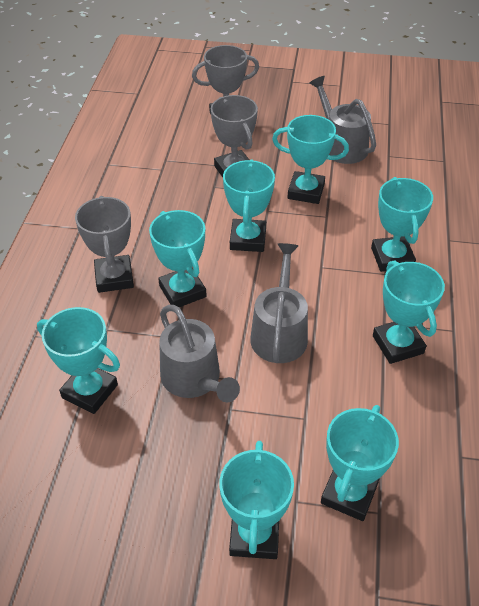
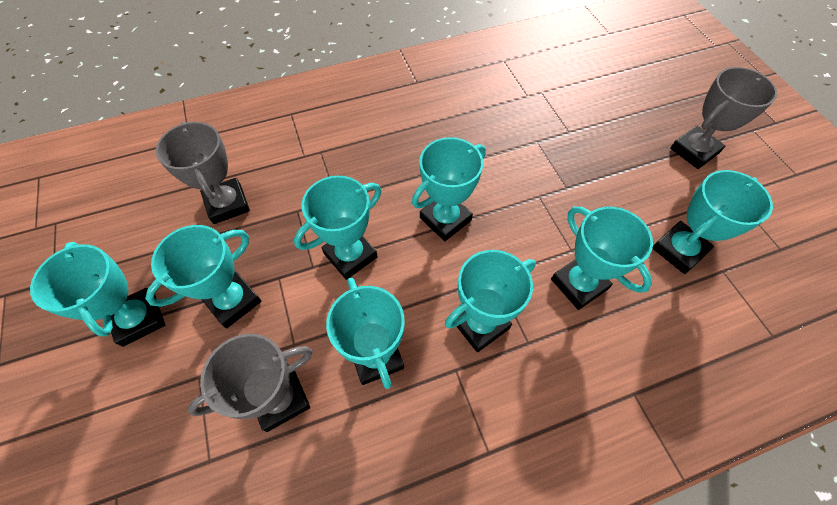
grey watering can: 3 -> 0

